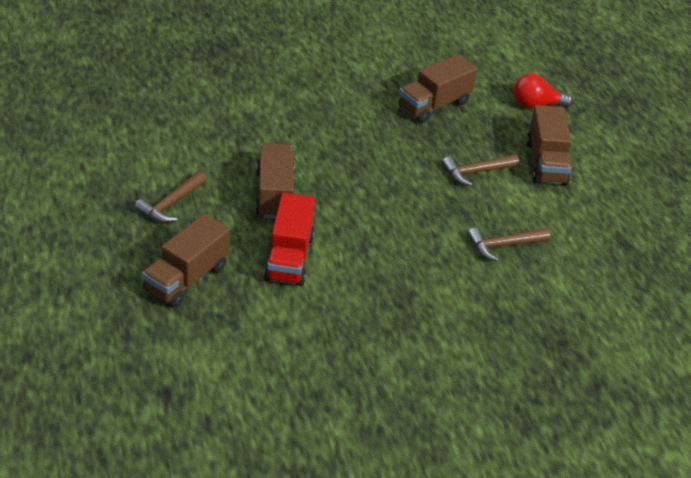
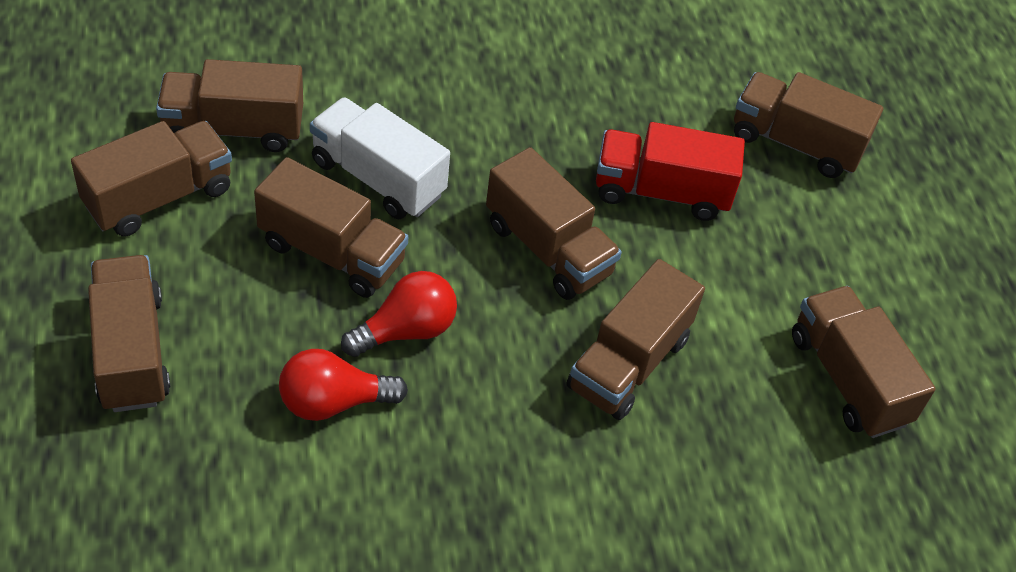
brown hammer: 3 -> 0
brown truck: 4 -> 8
red light bulb: 1 -> 2
white truck: 0 -> 1

